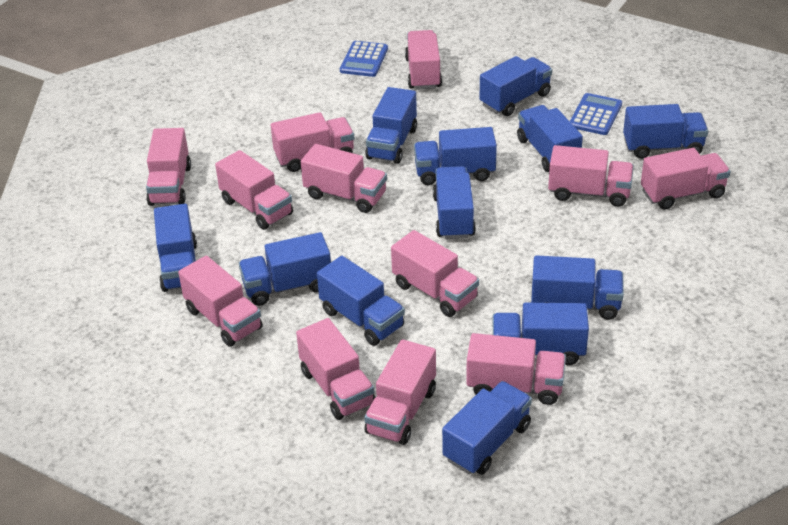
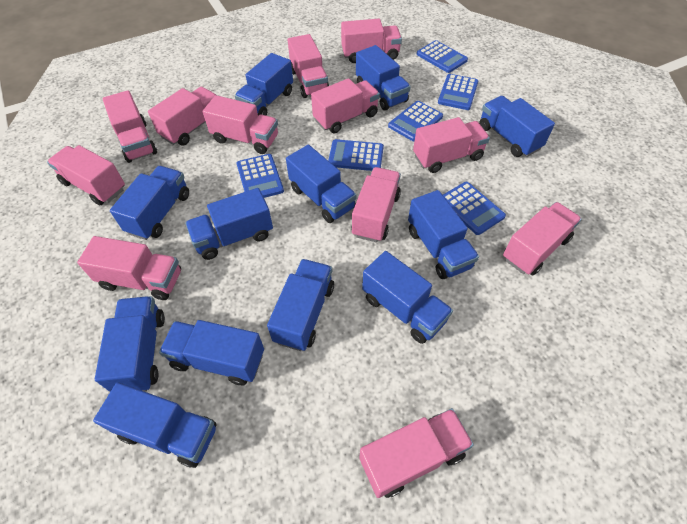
blue calculator: 2 -> 6

